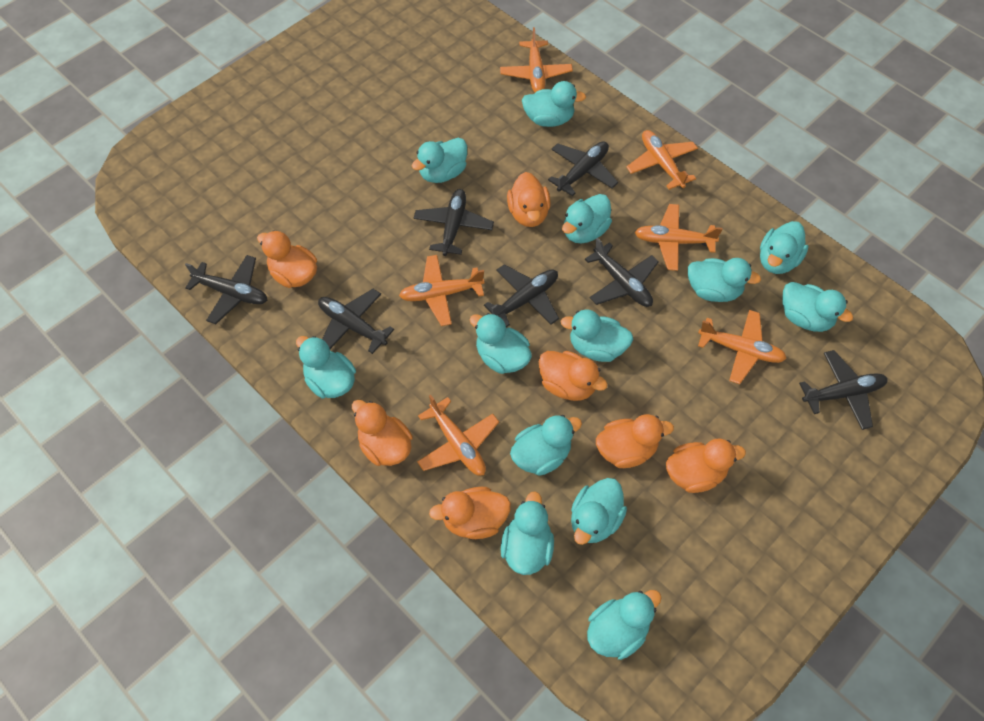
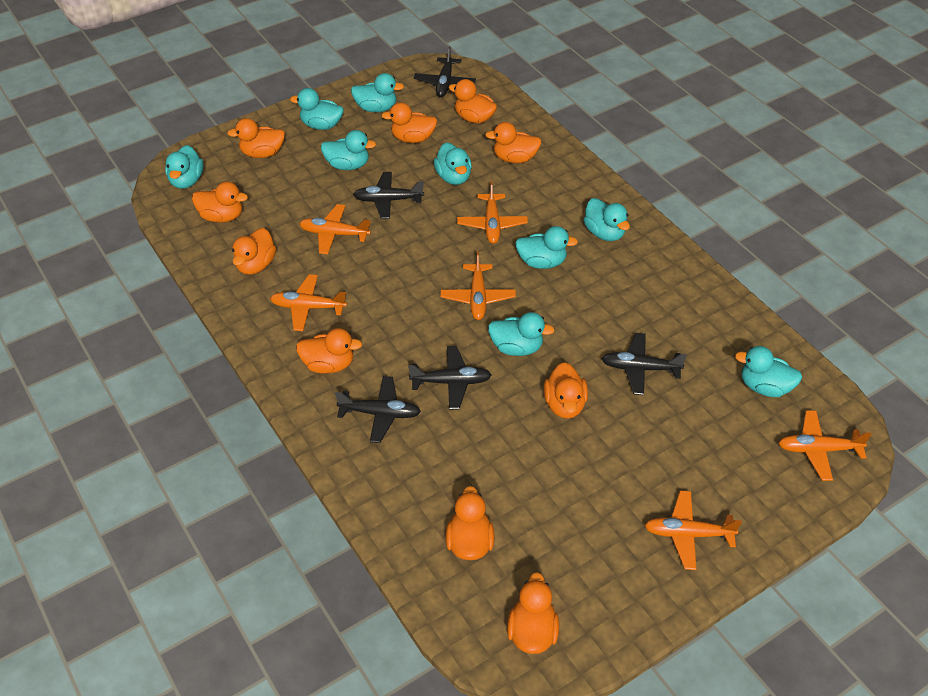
black plane: 7 -> 5
orange duck: 7 -> 10
turquoise duck: 13 -> 9

